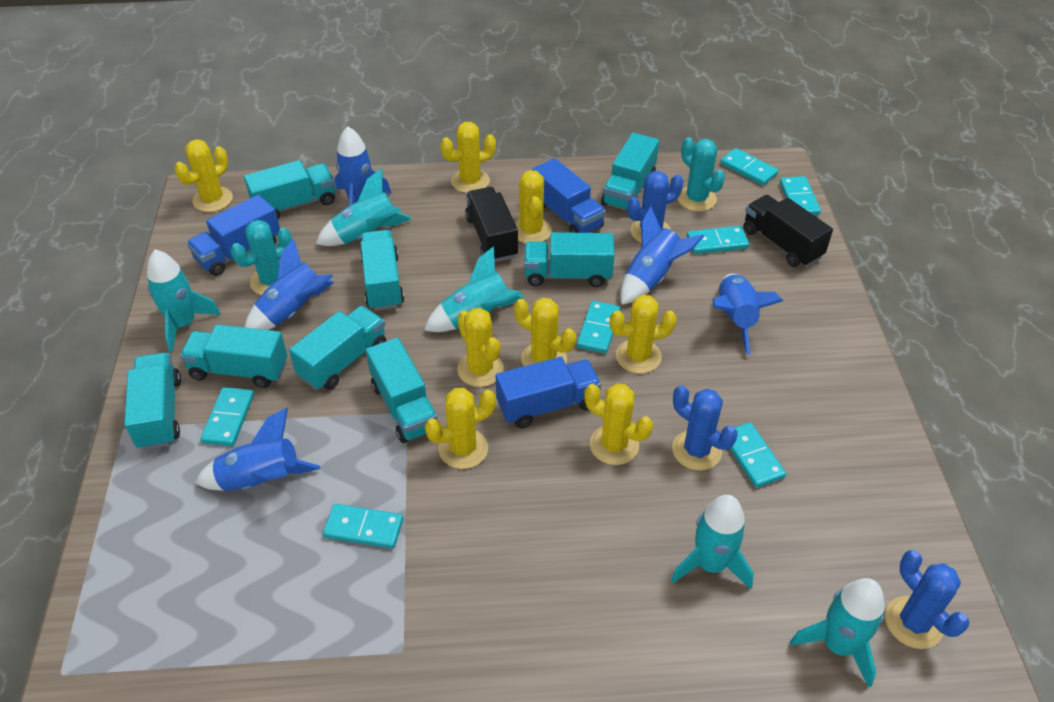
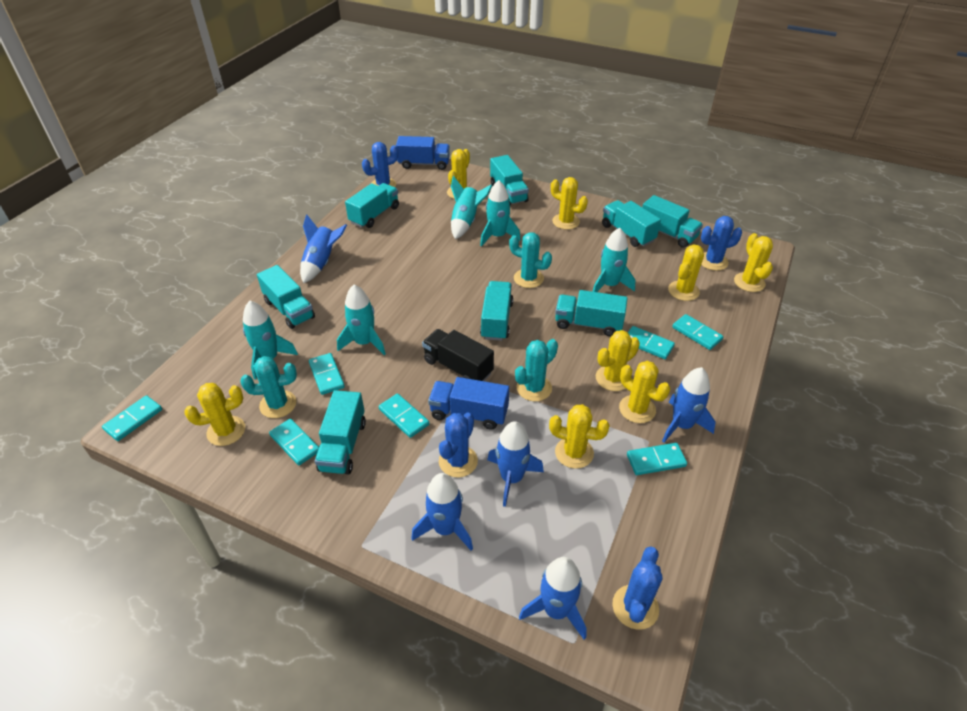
black truck: 2 -> 1
blue cactus: 3 -> 4
blue truck: 3 -> 2
turquoise cactus: 2 -> 3

